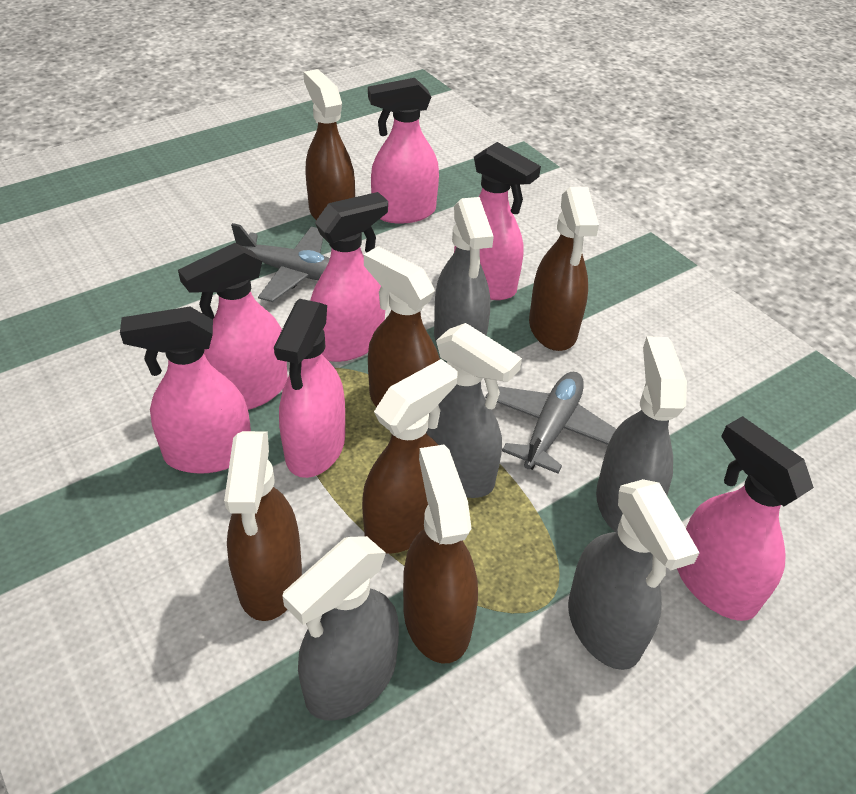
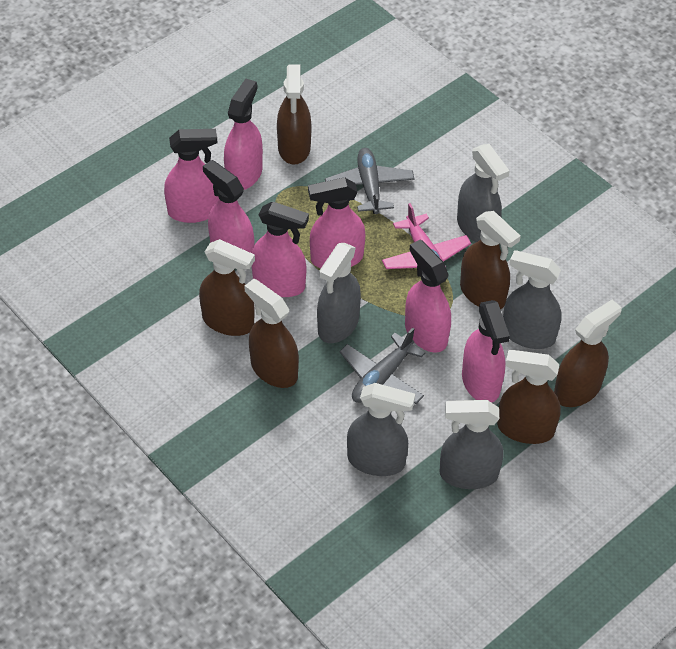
pink plane: 0 -> 1

